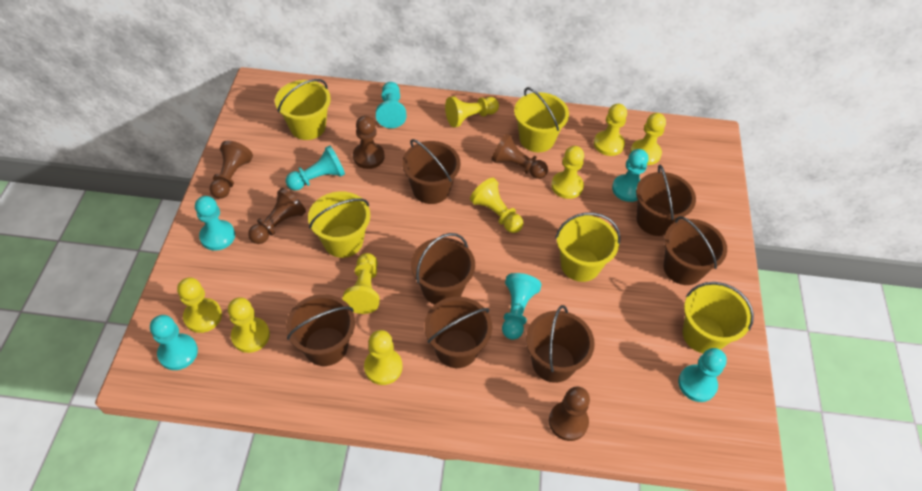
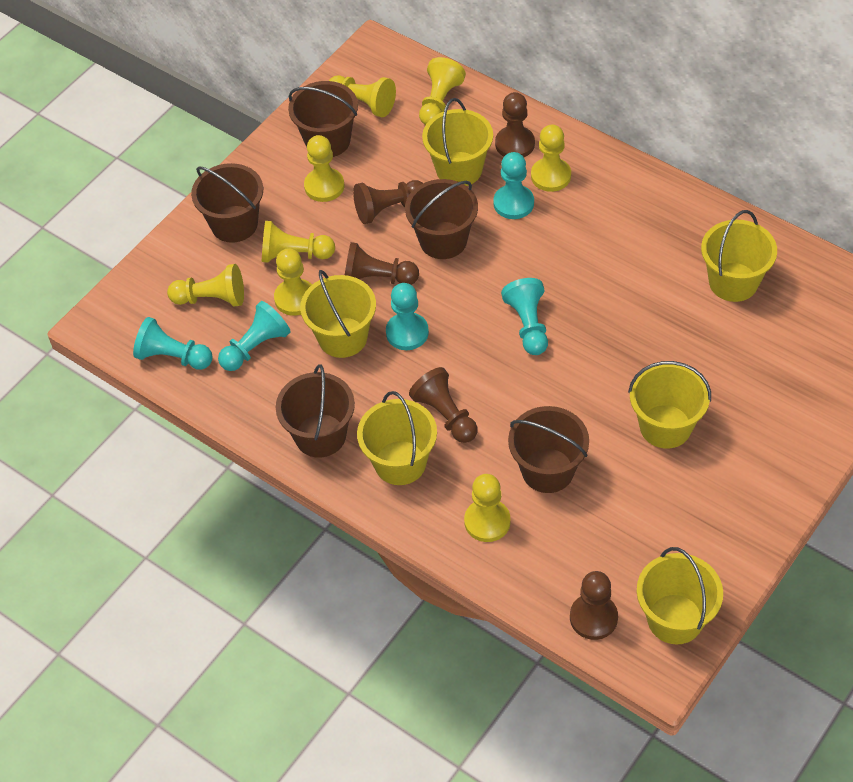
brown bucket: 7 -> 5
turquoise pawn: 7 -> 5
yellow bucket: 5 -> 6
yellow pawn: 9 -> 8

